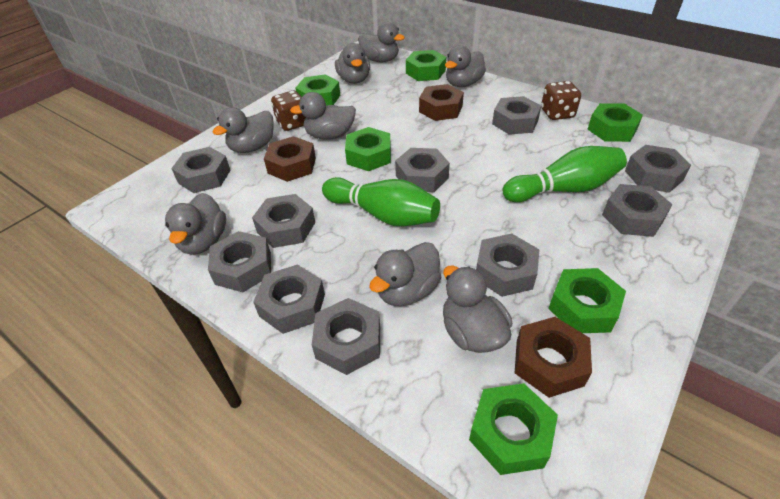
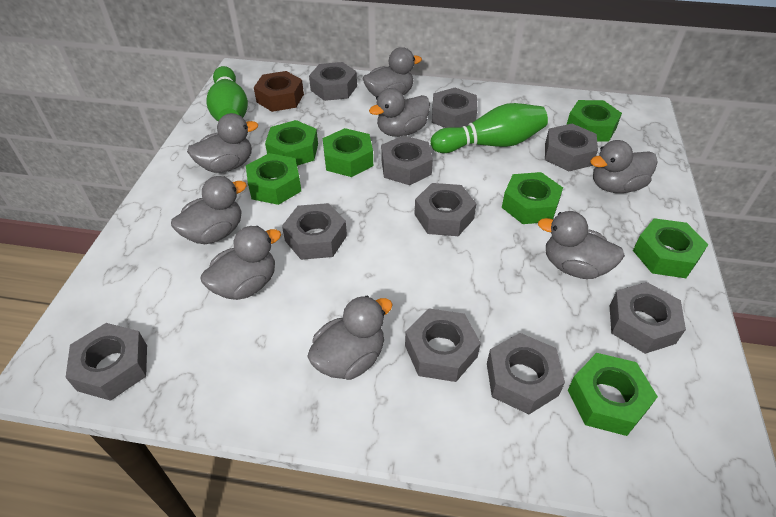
brown dice: 2 -> 0
brown nut: 3 -> 1
green nut: 6 -> 7

